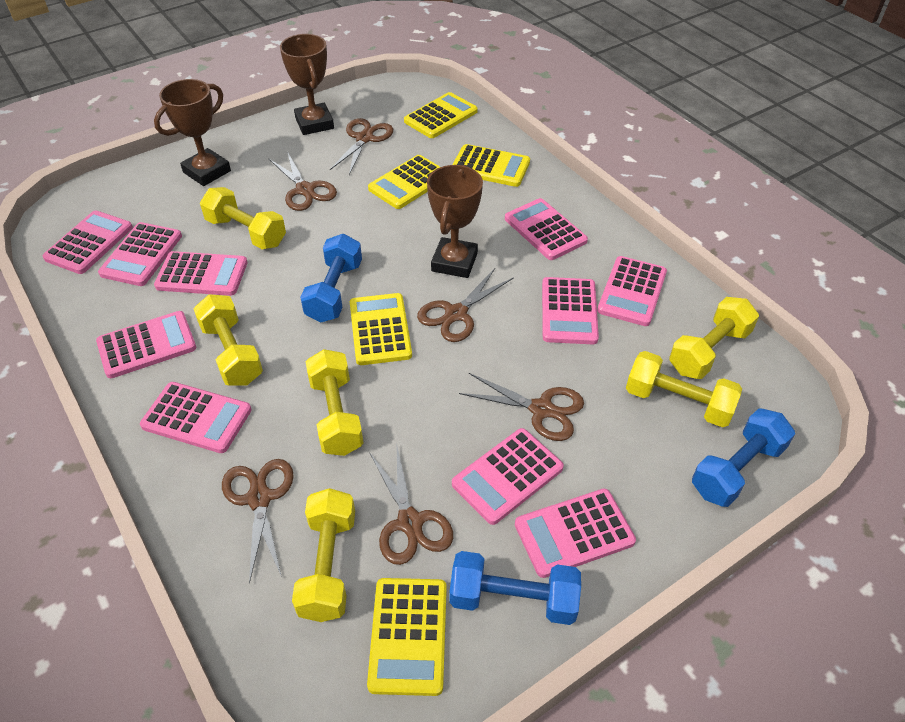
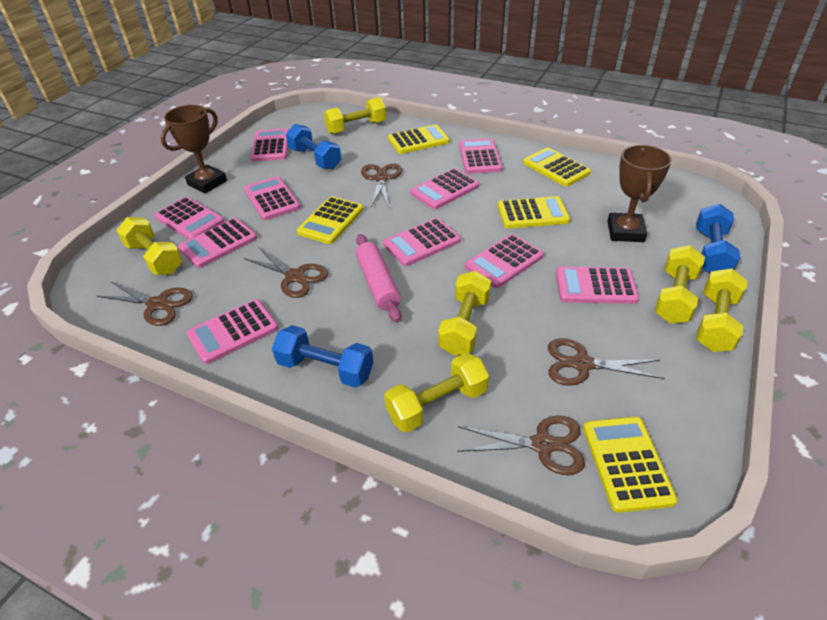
brown scissors: 6 -> 5
brown trophy: 3 -> 2
pink rolling pin: 0 -> 1

